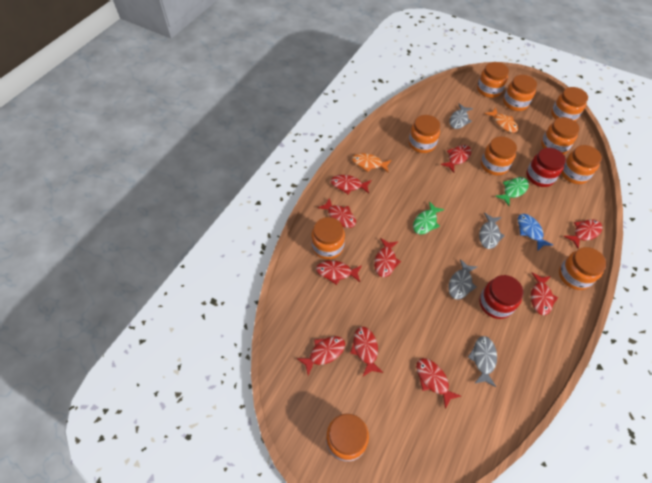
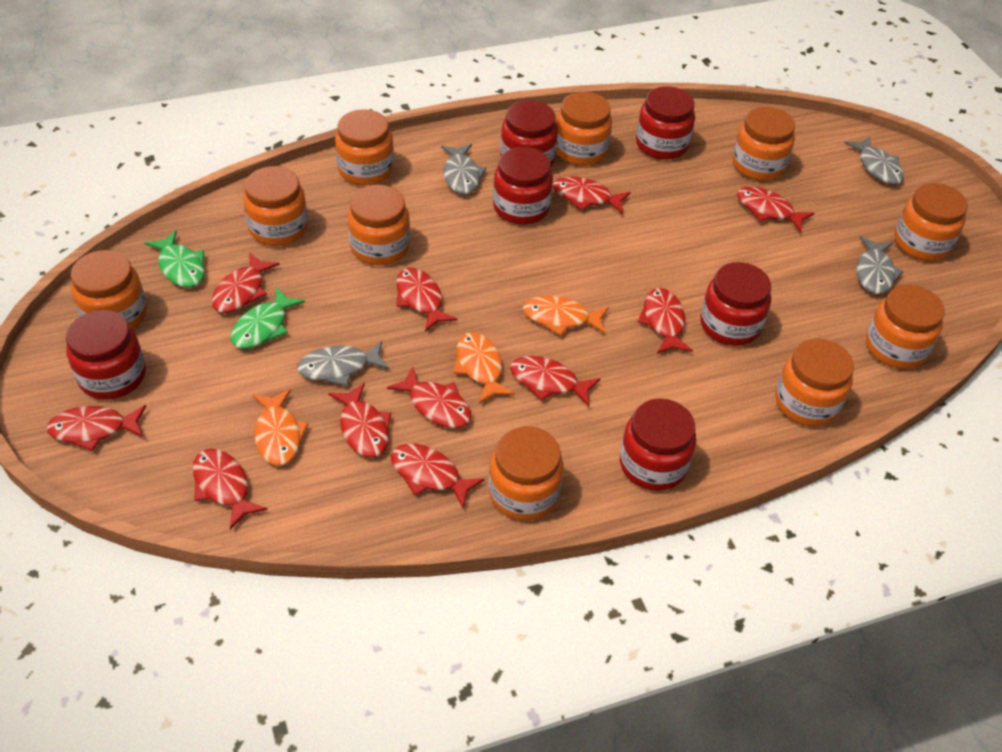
blue fish: 1 -> 0
orange fish: 2 -> 3
red fish: 10 -> 11
red jar: 2 -> 6

